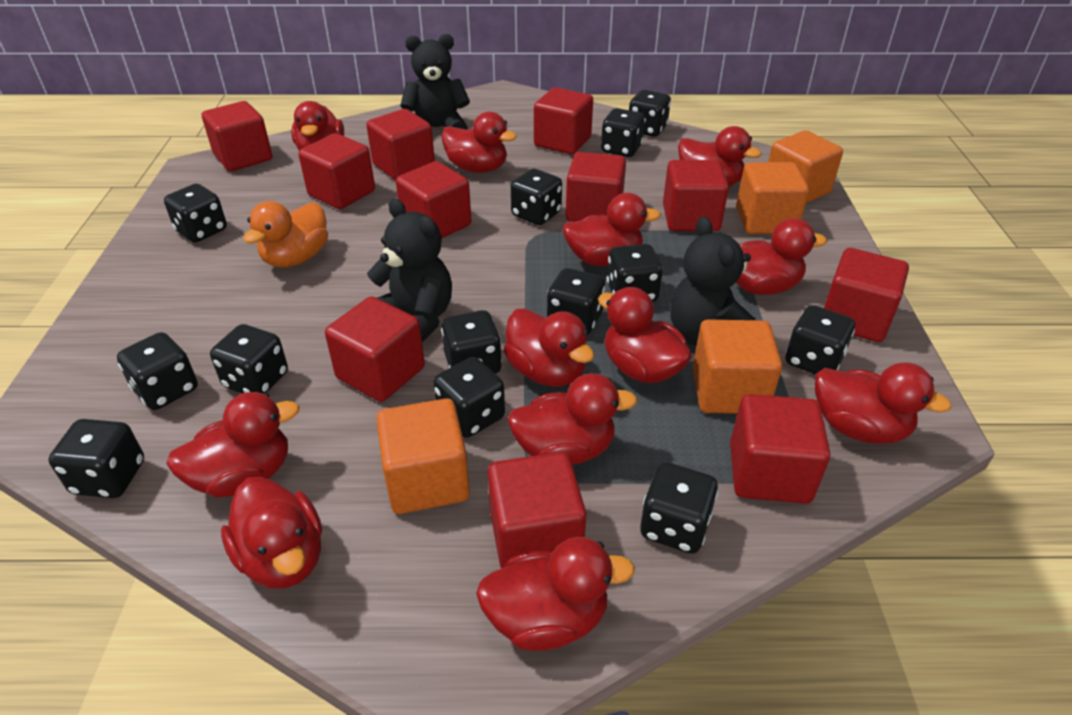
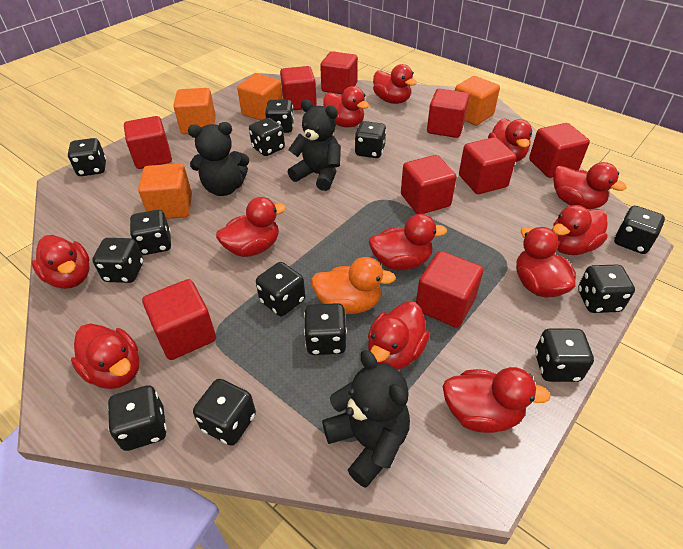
red cube: 11 -> 9

